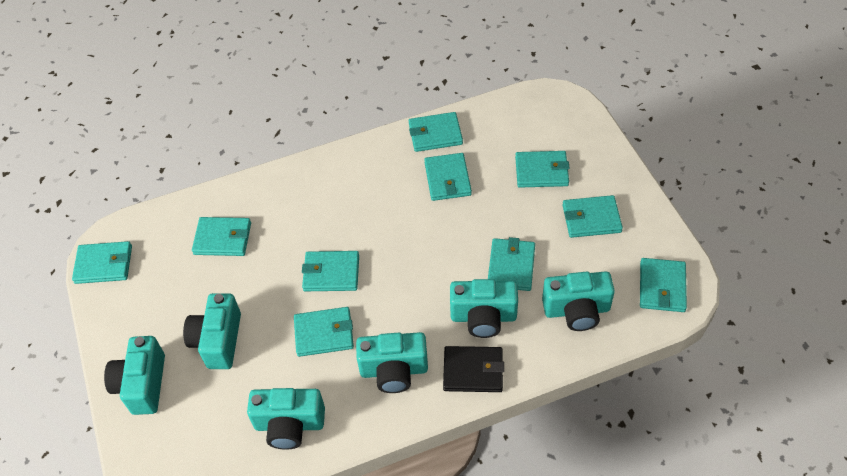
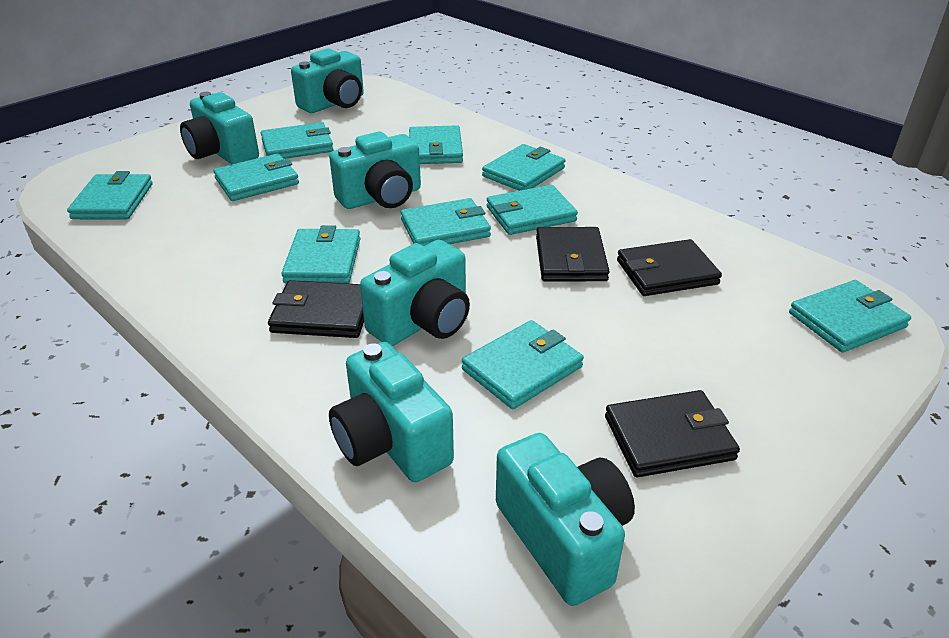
black wallet: 1 -> 4

